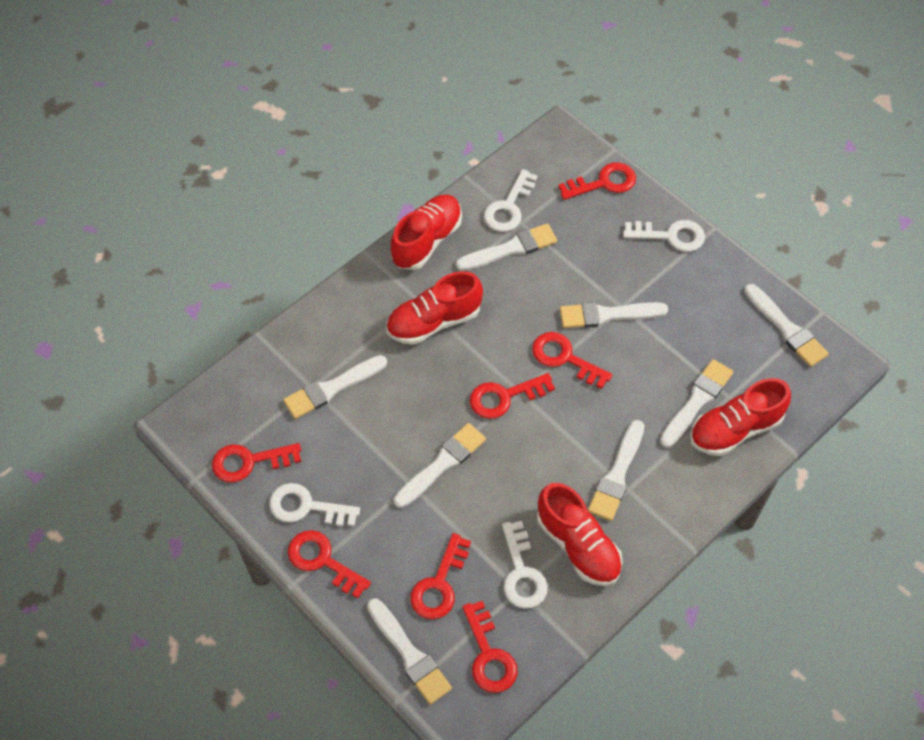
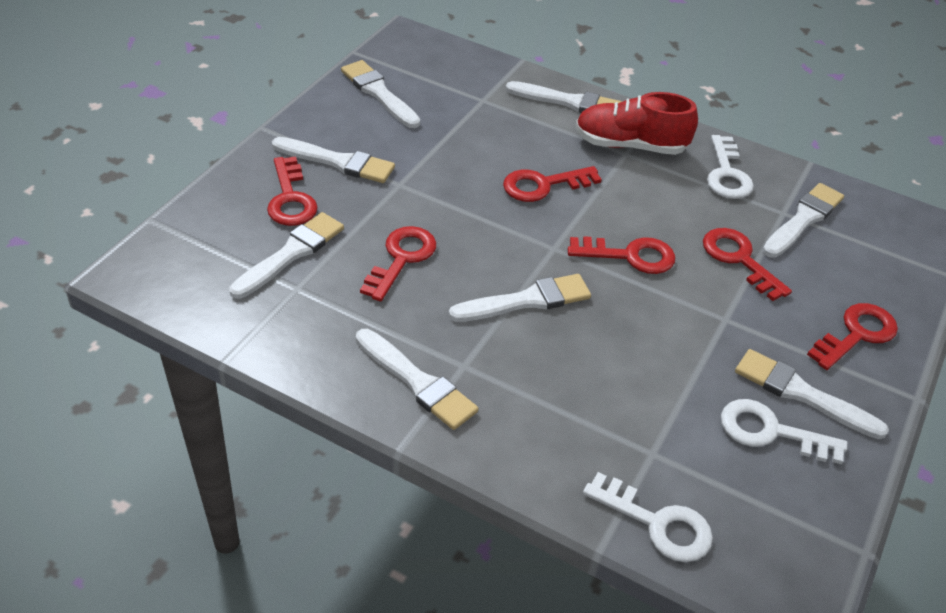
red key: 7 -> 6
red shoe: 4 -> 1
white key: 4 -> 3

